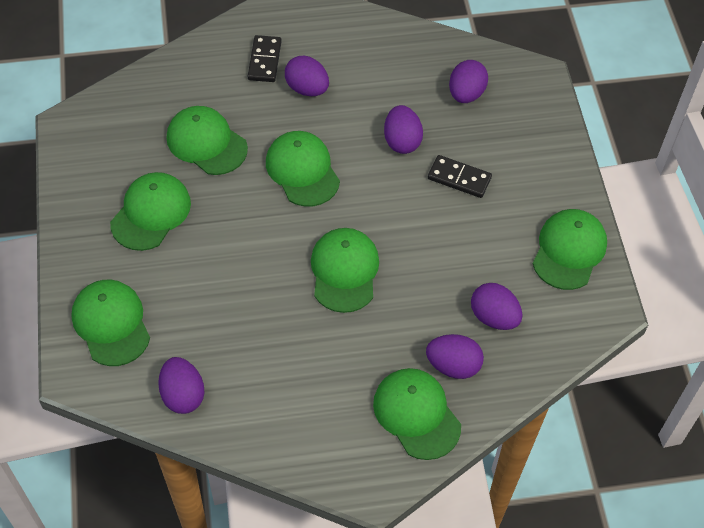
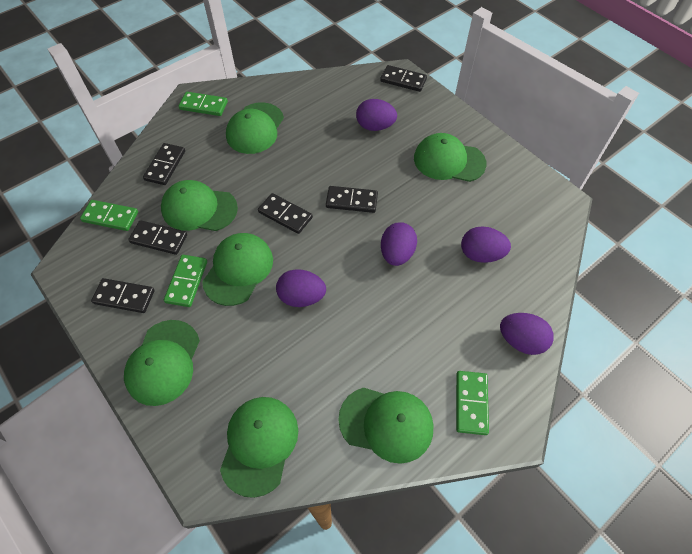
black domino: 2 -> 6
green domino: 0 -> 4
purple egg: 6 -> 5

